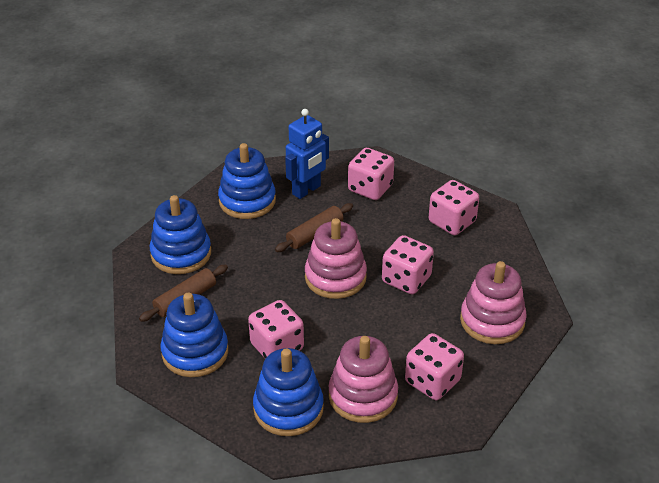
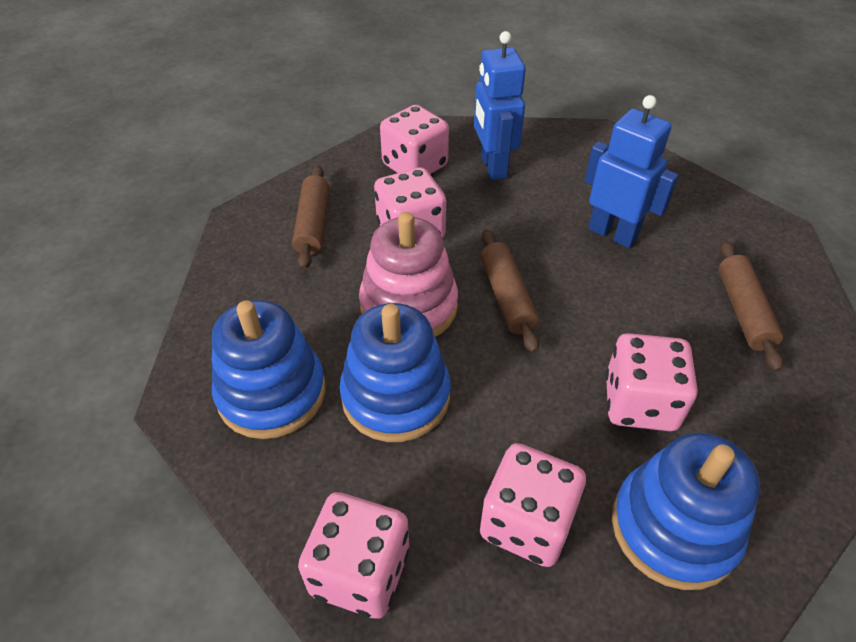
blue robot: 1 -> 2
blue stacking toy: 4 -> 3
brown rolling pin: 2 -> 3
pink stacking toy: 3 -> 1

